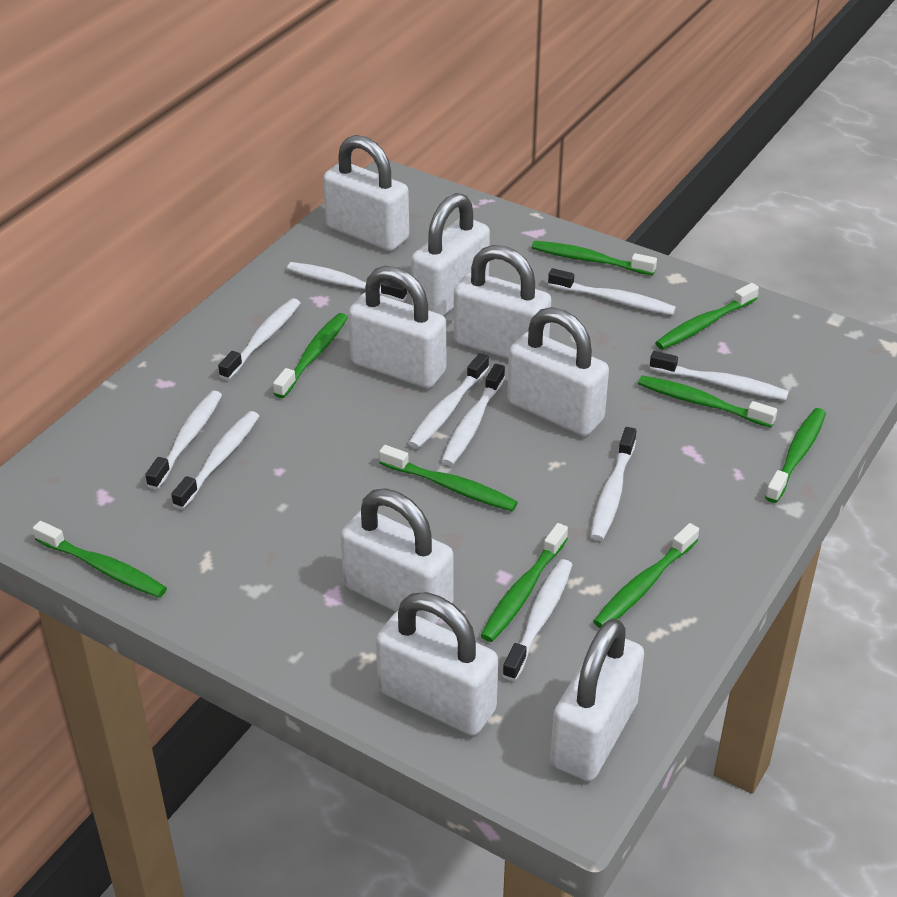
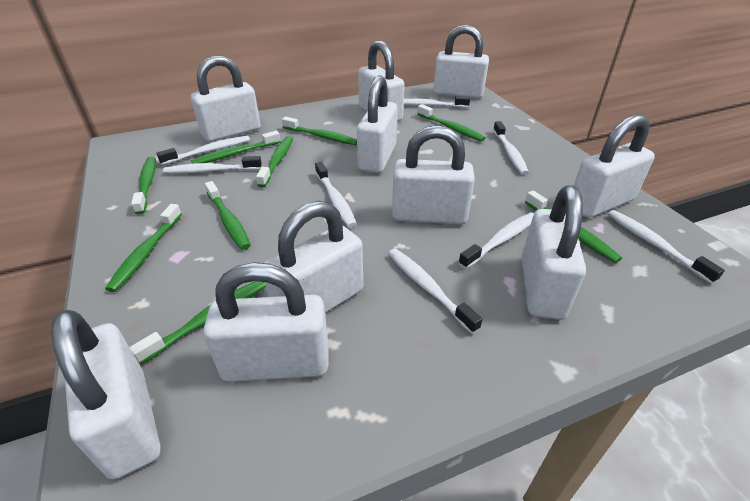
white padlock: 8 -> 10
white toothbrush: 10 -> 8

